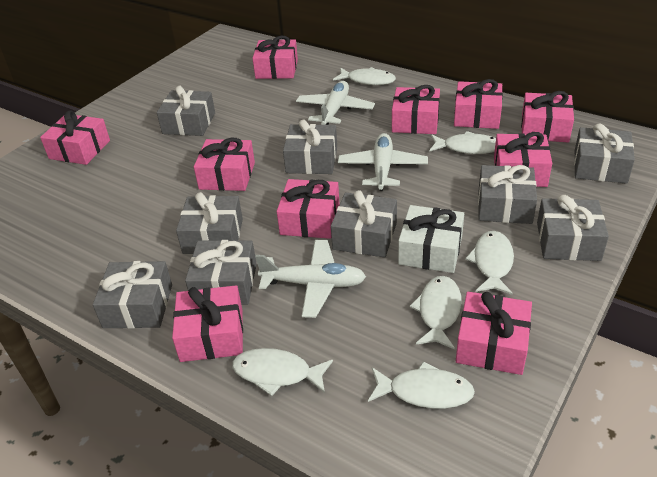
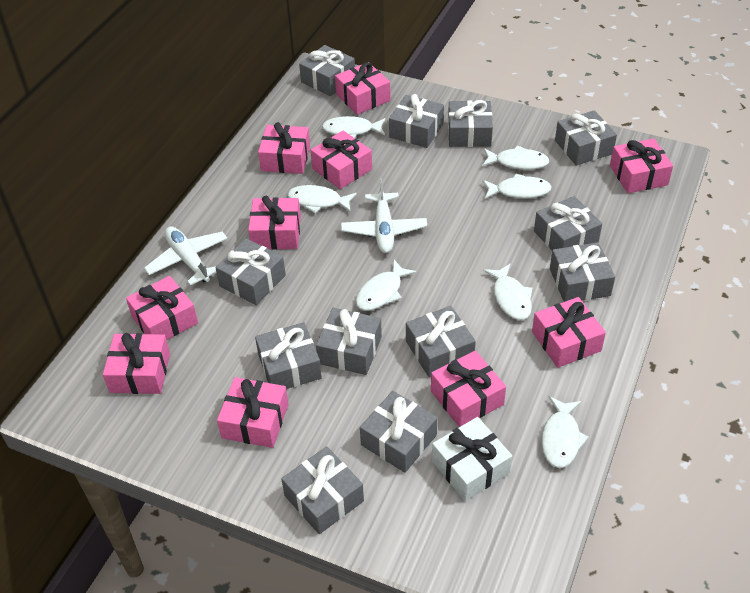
grey gift: 9 -> 12
white fish: 6 -> 7
white plane: 3 -> 2

